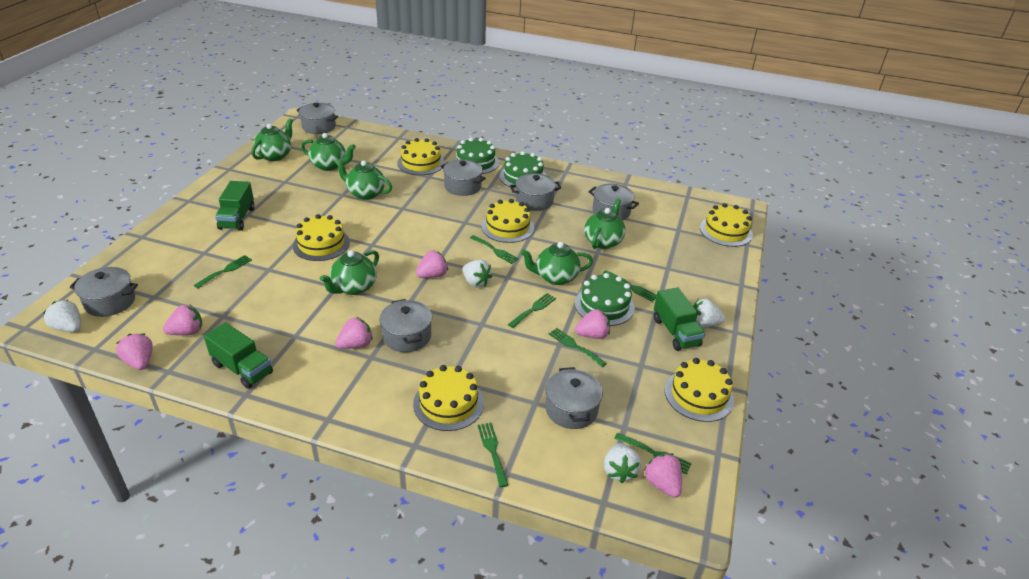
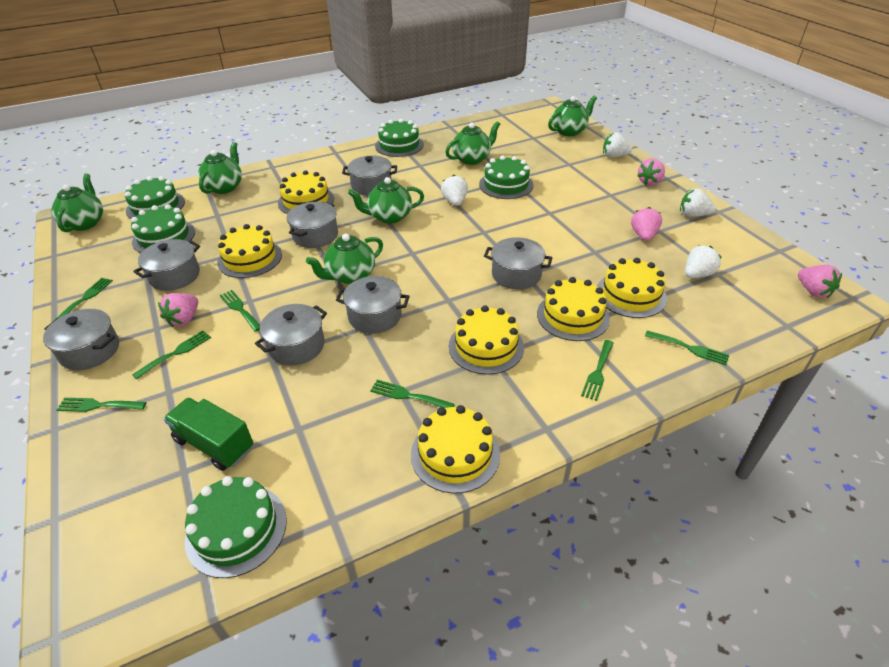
green cake: 3 -> 5
green truck: 3 -> 1
pink strawberry: 6 -> 4

